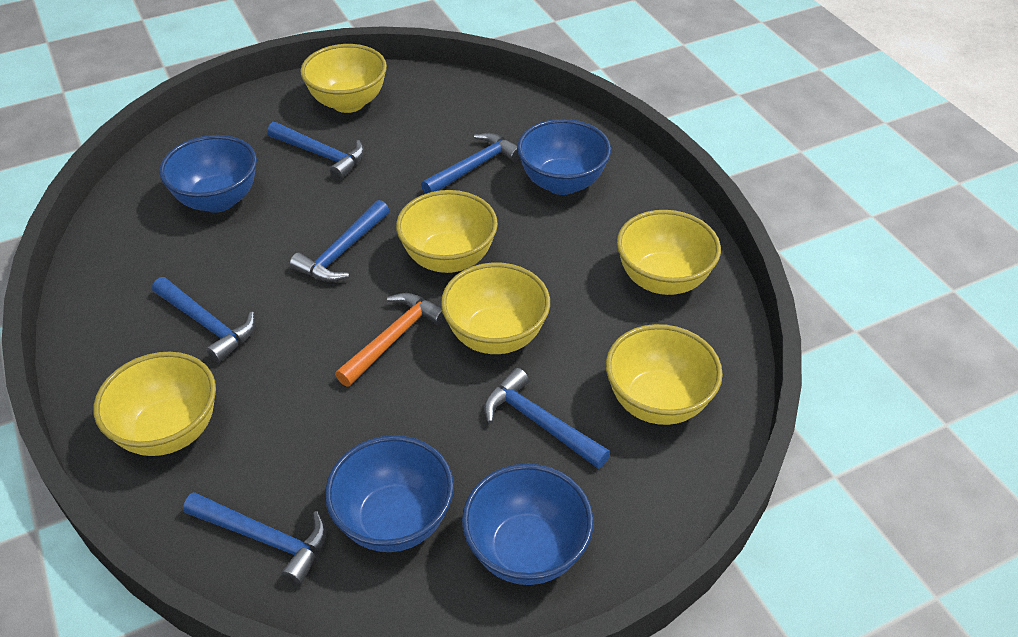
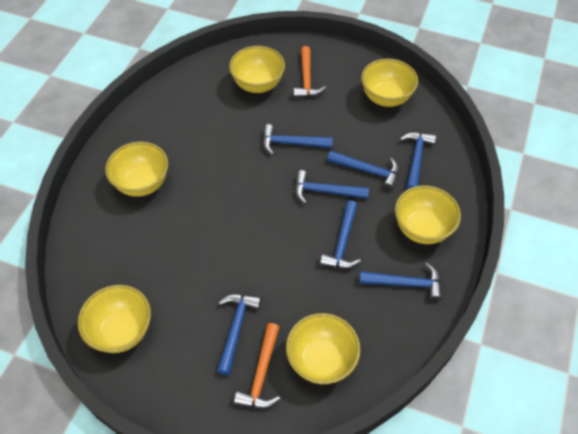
blue bowl: 4 -> 0
blue hammer: 6 -> 7
orange hammer: 1 -> 2

